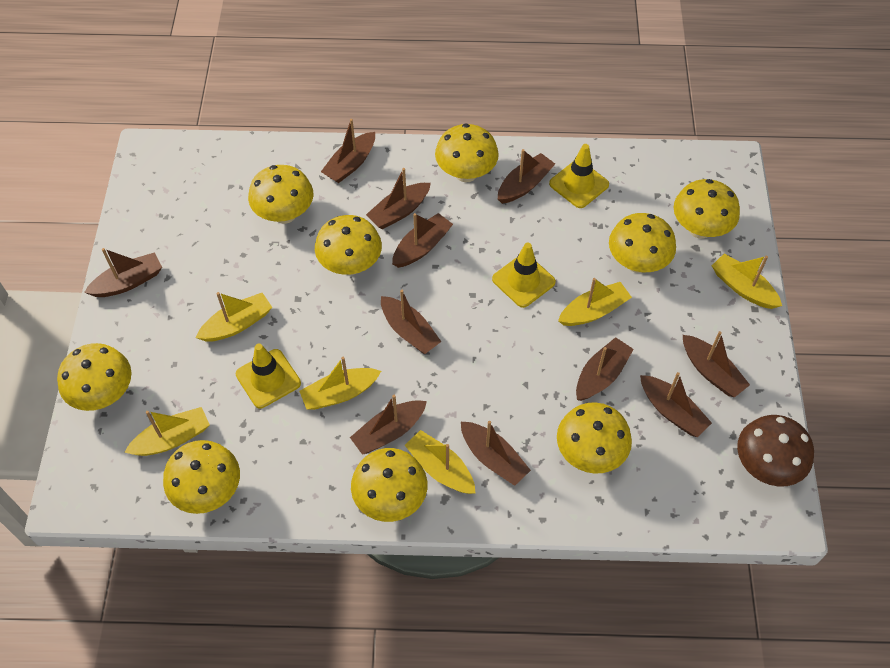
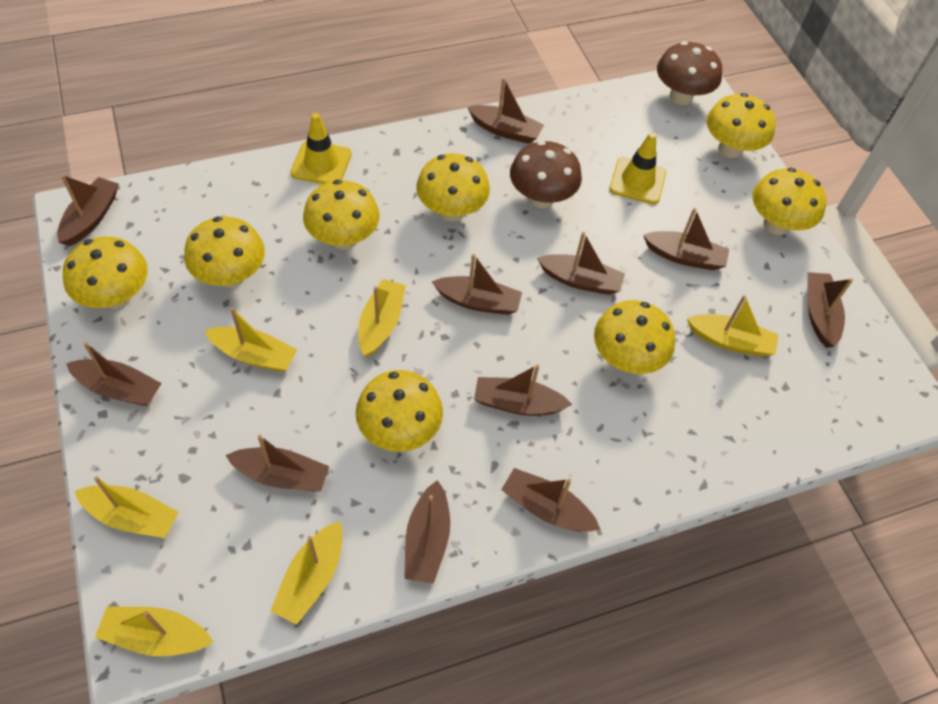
brown mushroom: 1 -> 2
yellow mushroom: 9 -> 8
yellow traffic cone: 3 -> 2

